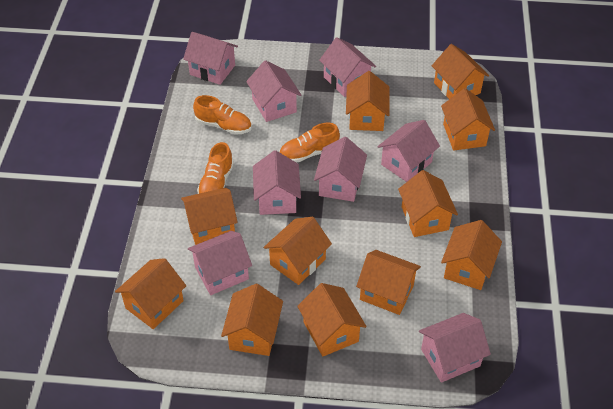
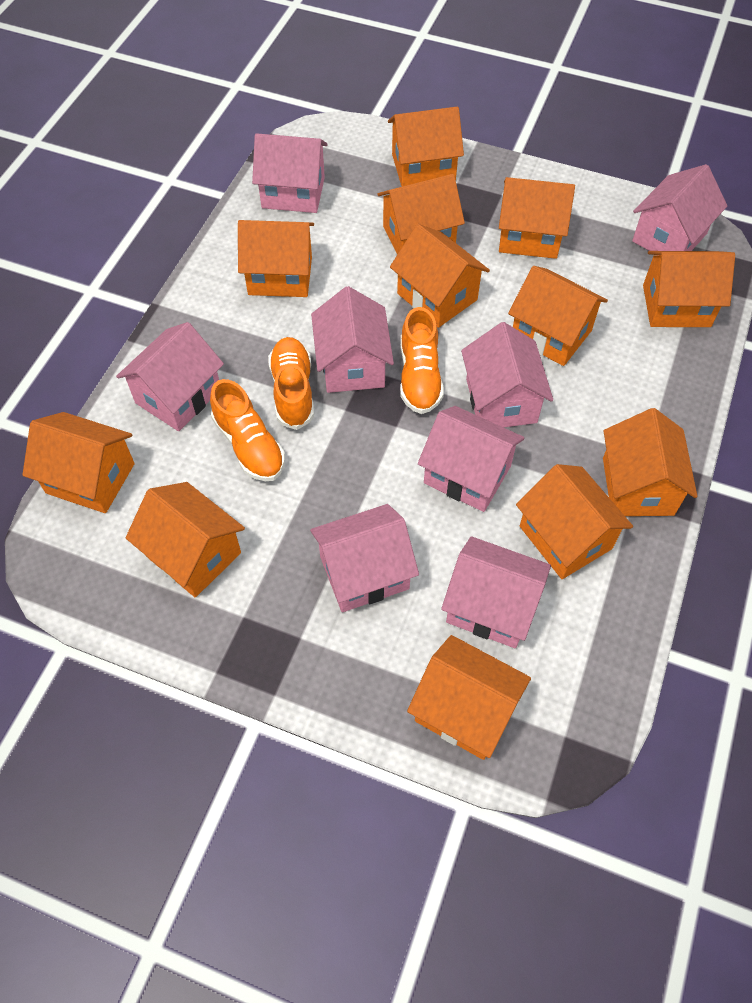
orange house: 11 -> 12

